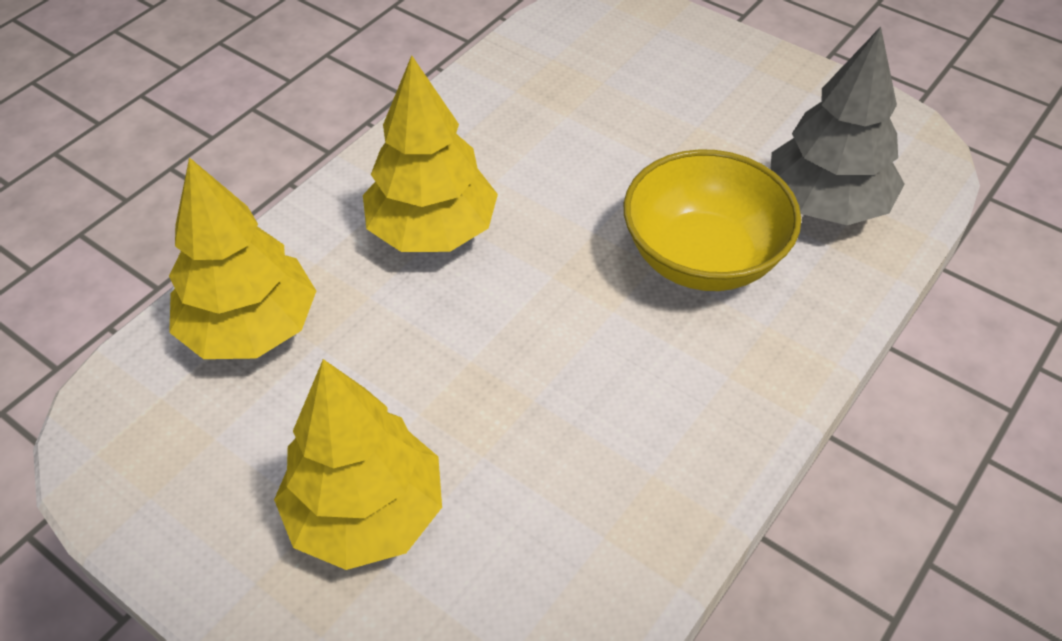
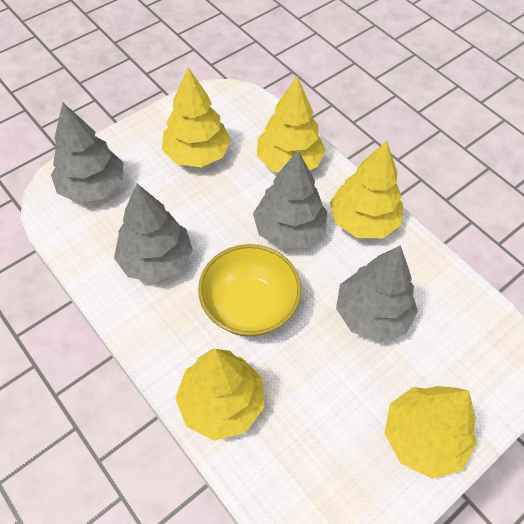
grey tree: 1 -> 4
yellow tree: 3 -> 5

